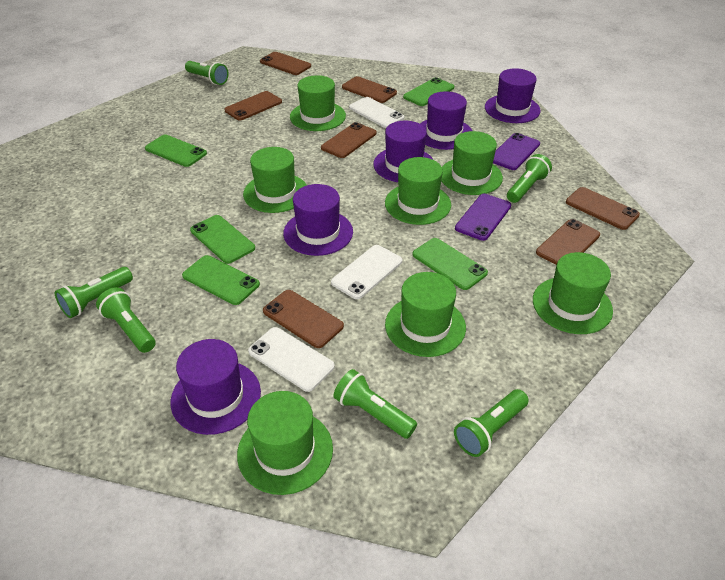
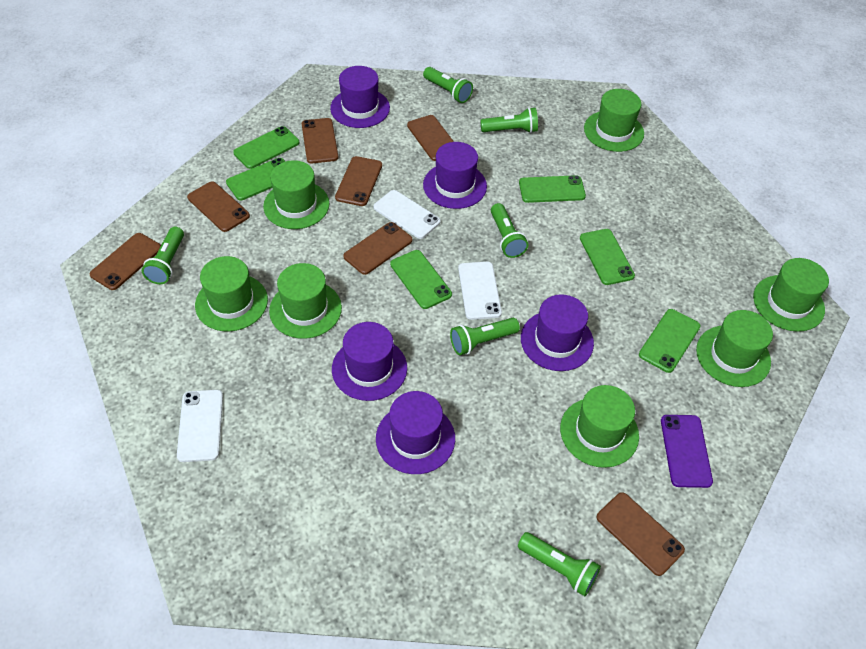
green phone: 5 -> 6
purple phone: 2 -> 1

